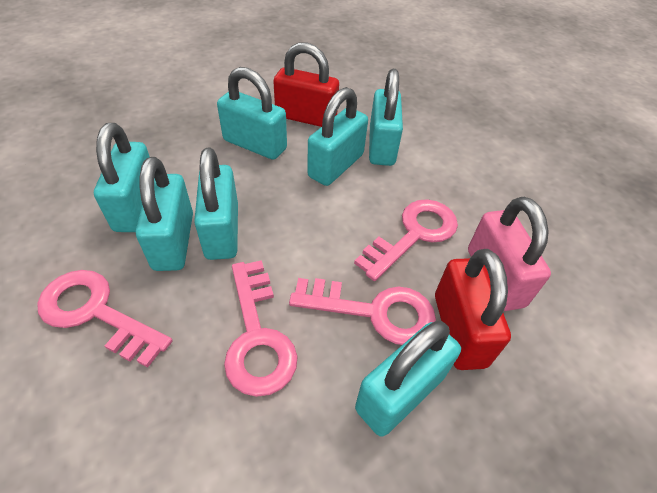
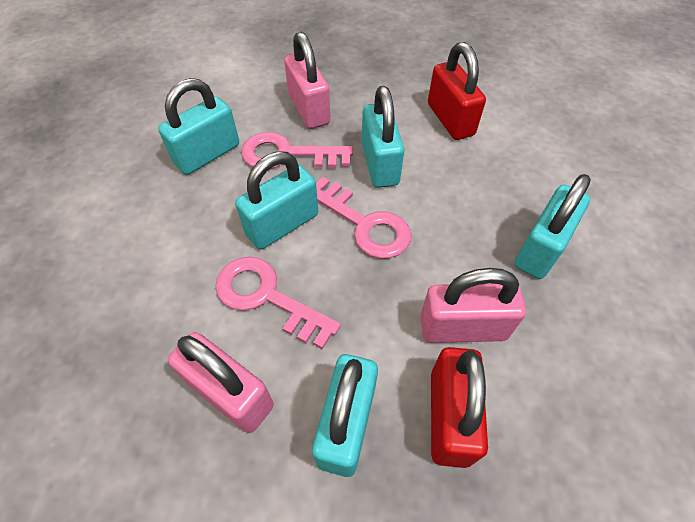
pink key: 4 -> 3
pink padlock: 1 -> 3
turquoise padlock: 7 -> 5

